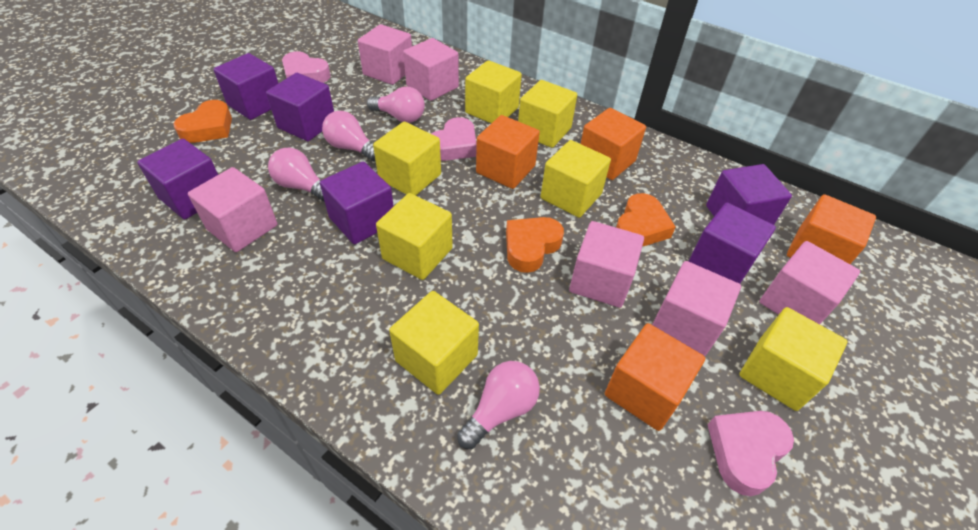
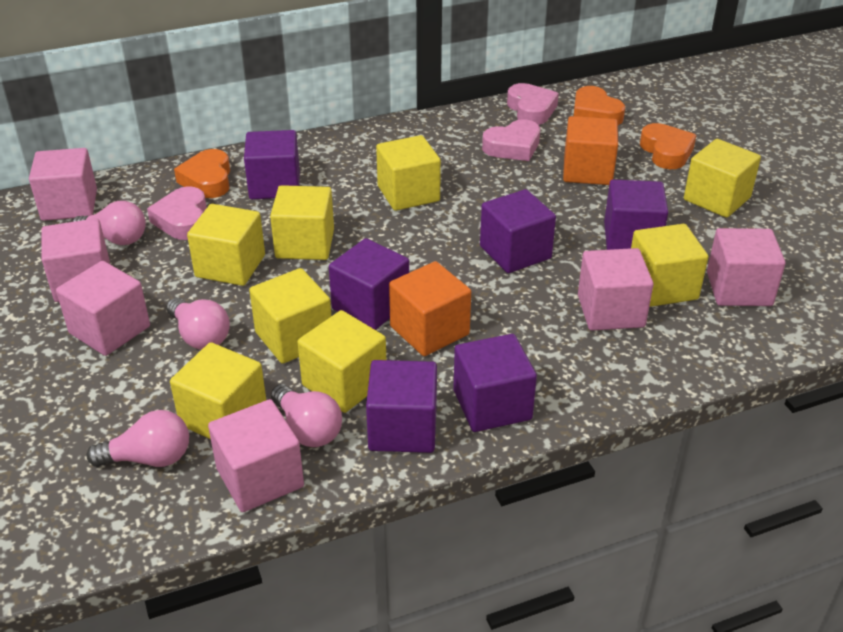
orange cube: 4 -> 2
yellow cube: 7 -> 8

